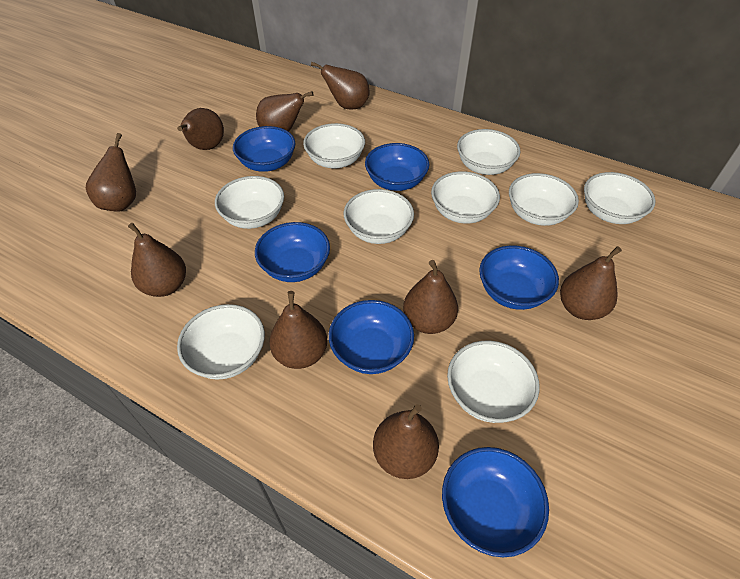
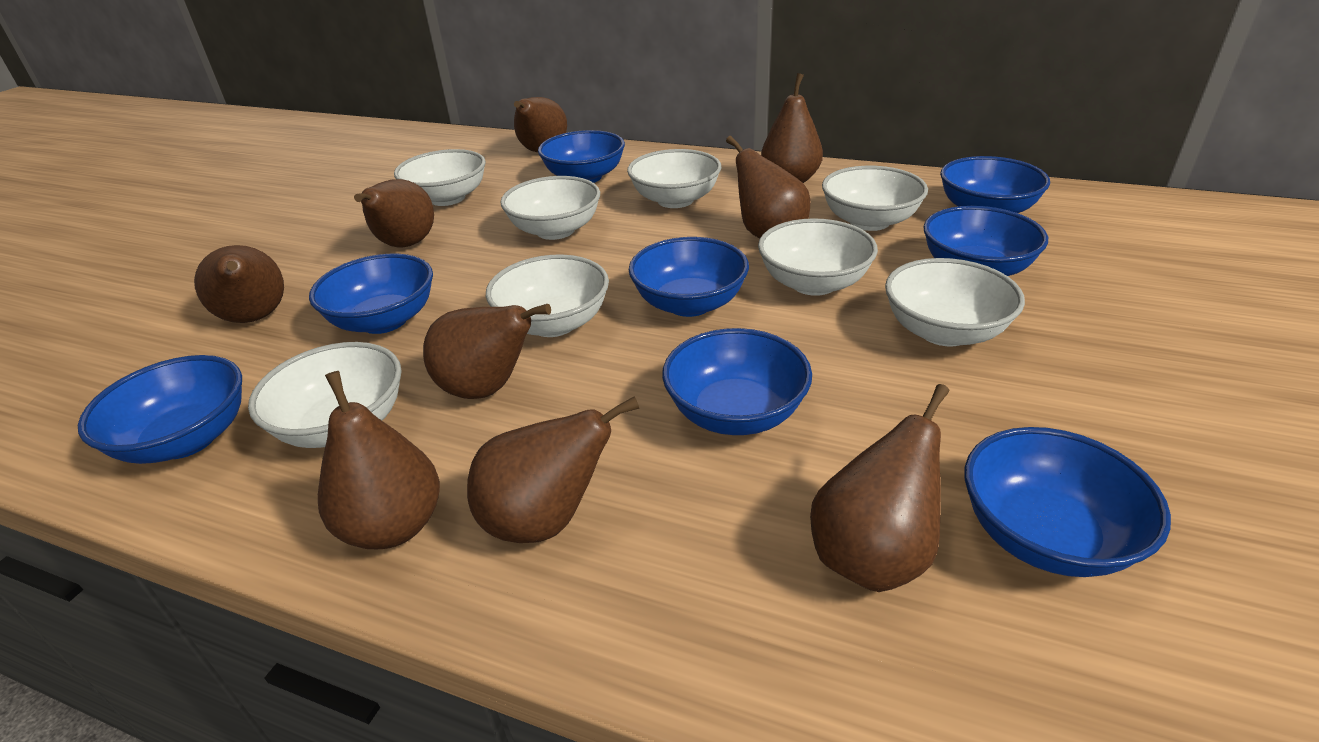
blue bowl: 6 -> 8
white bowl: 9 -> 8

